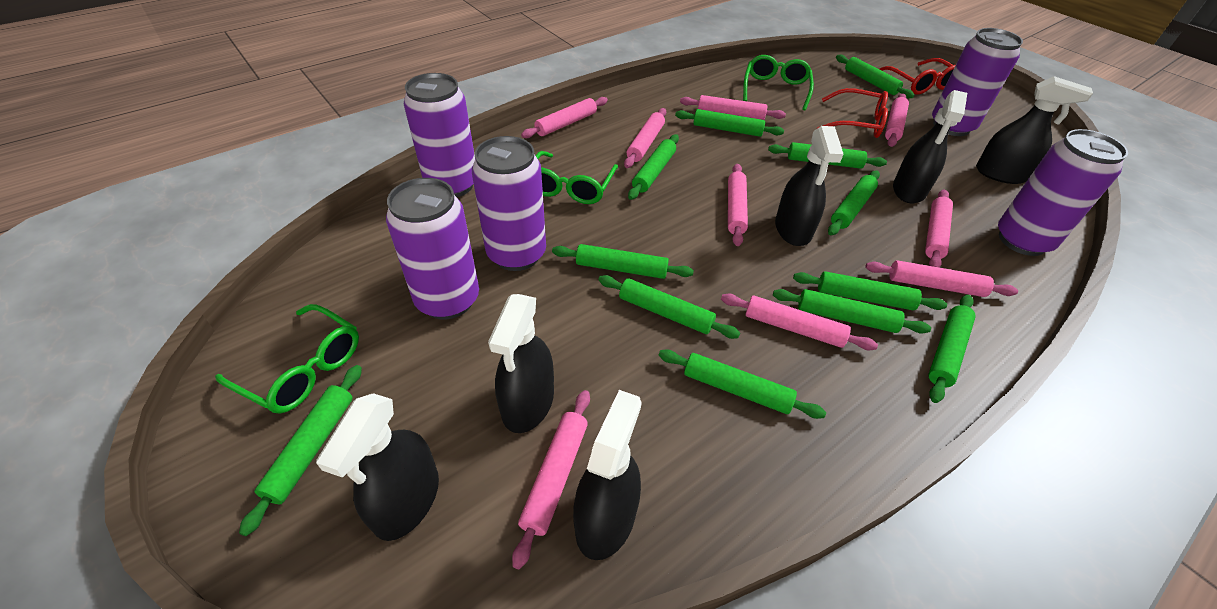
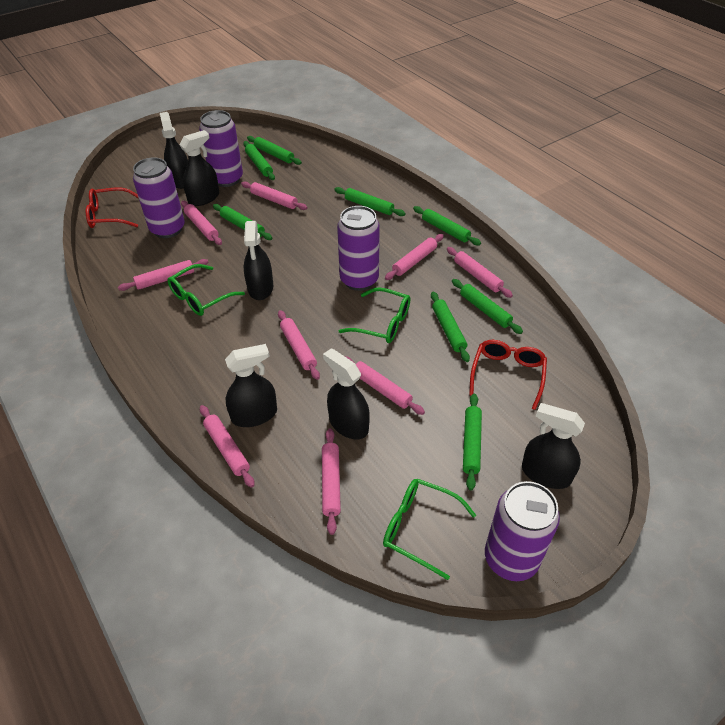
green rolling pin: 12 -> 8
purple can: 5 -> 4

